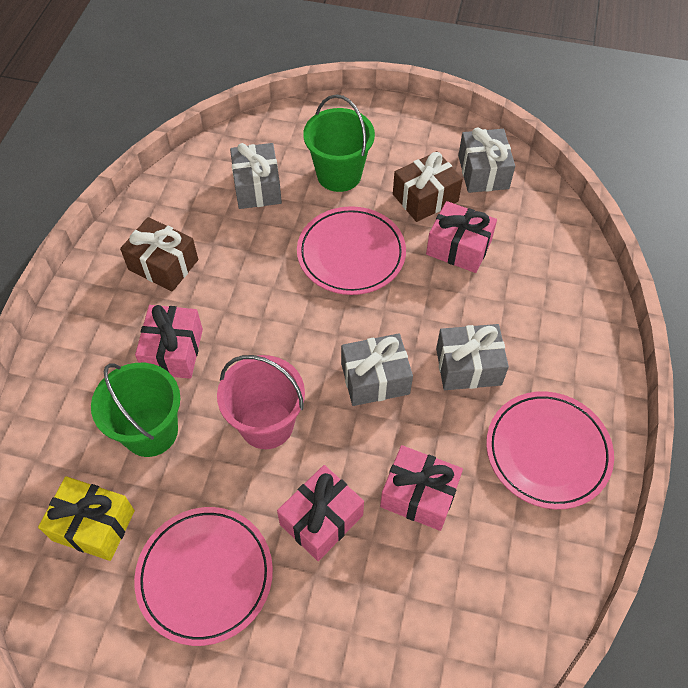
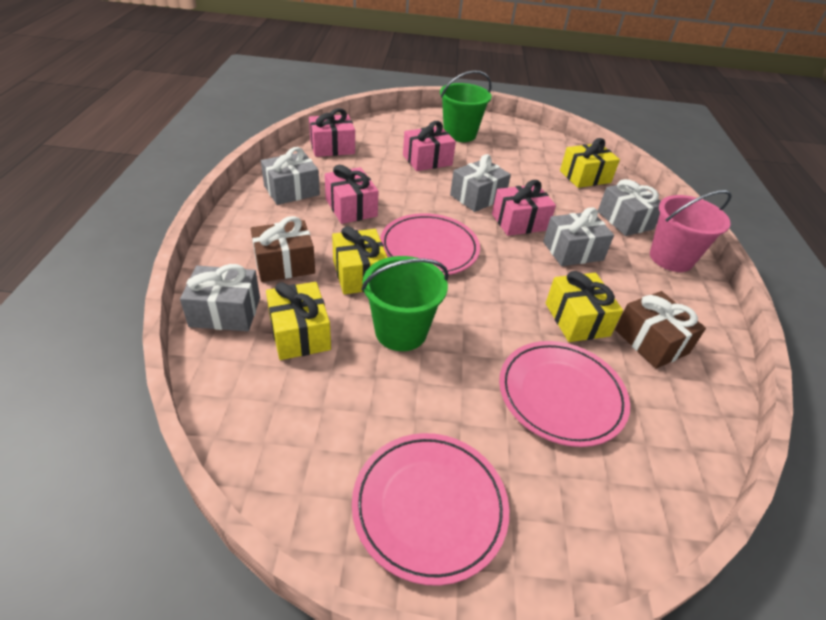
grey gift: 4 -> 5
yellow gift: 1 -> 4

